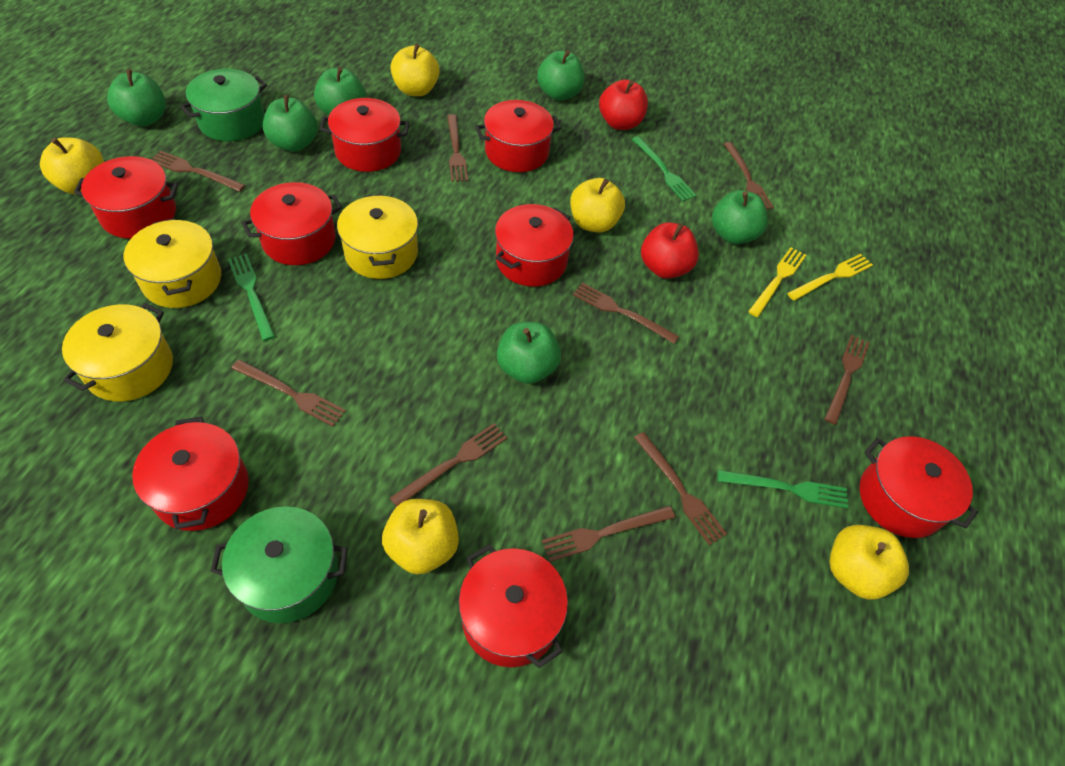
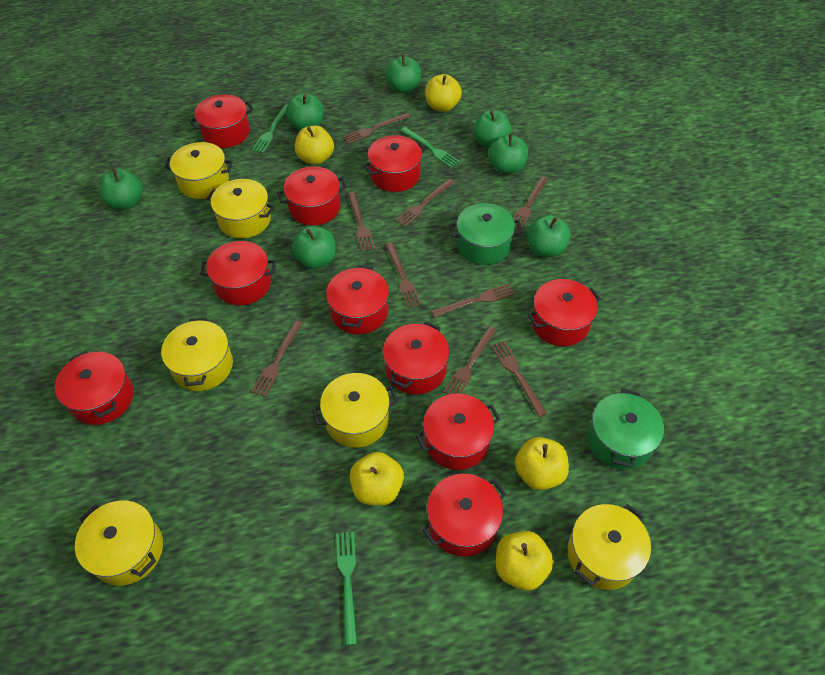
green apple: 6 -> 7
red apple: 2 -> 0
red pot: 8 -> 10
yellow fork: 2 -> 0
yellow pot: 3 -> 6

